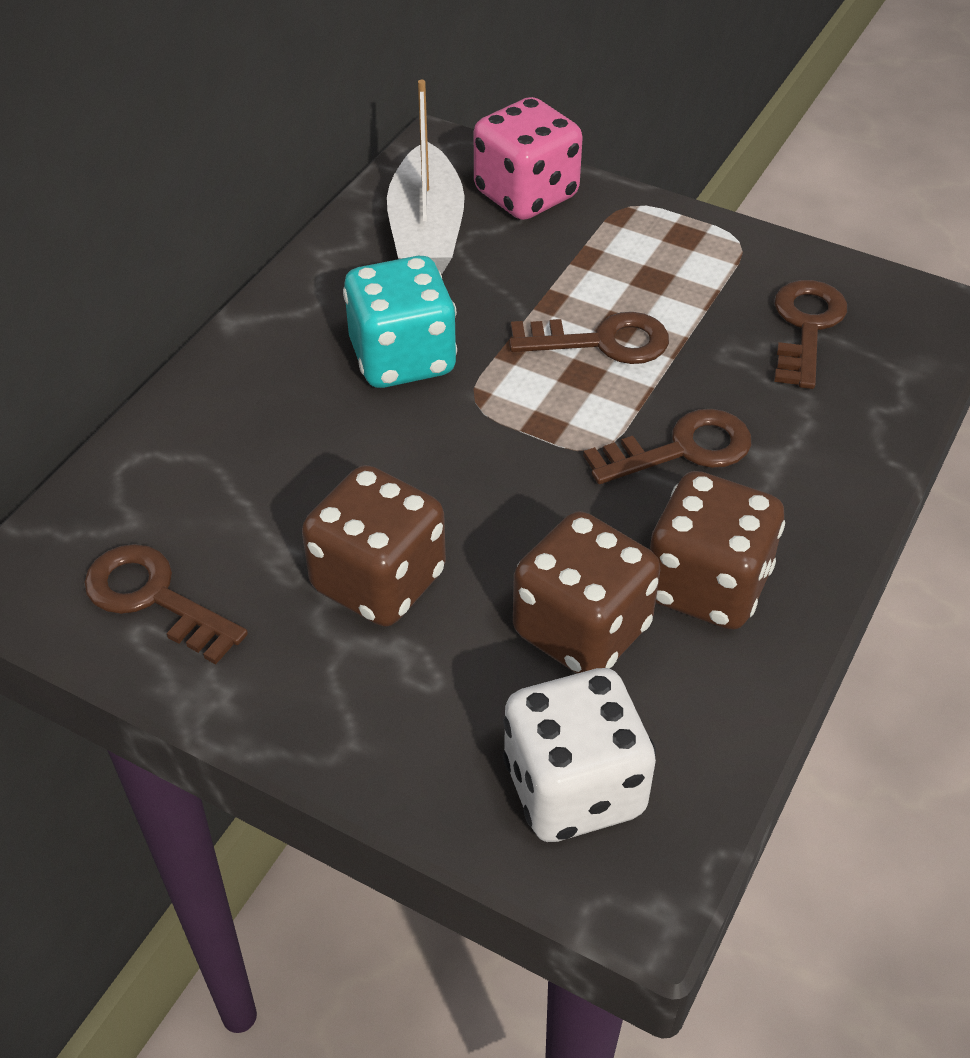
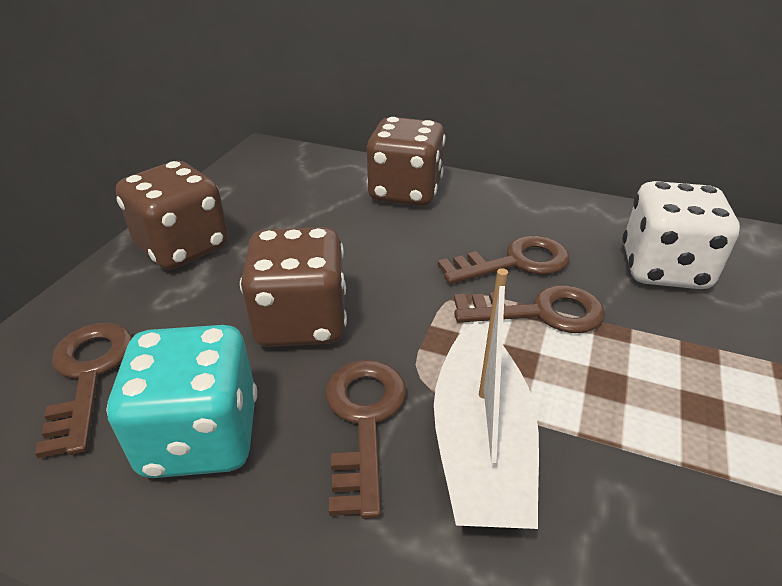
pink dice: 1 -> 0

